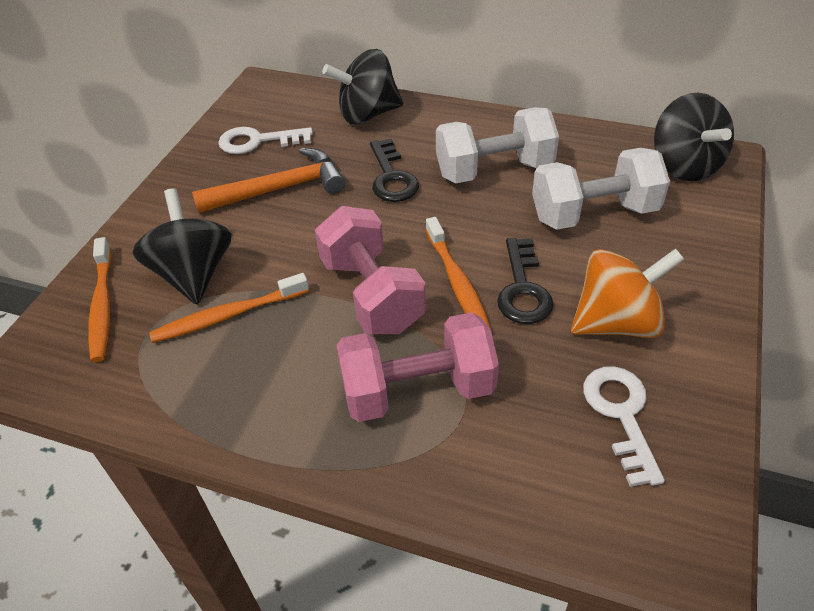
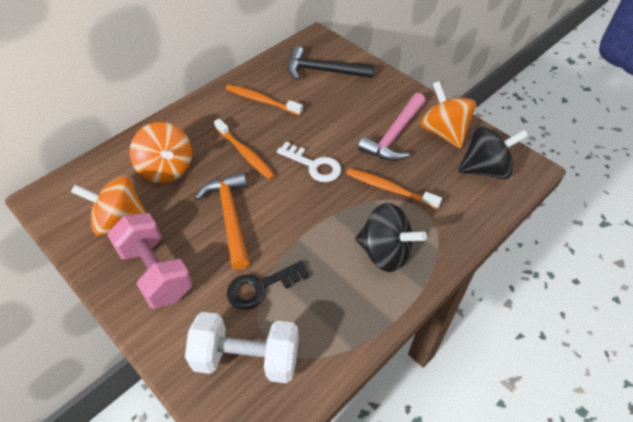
black hammer: 0 -> 1
black key: 2 -> 1
black spinning top: 3 -> 2
orange spinning top: 1 -> 3
pink dumbbell: 2 -> 1
pink hammer: 0 -> 1
white dumbbell: 2 -> 1
white key: 2 -> 1

